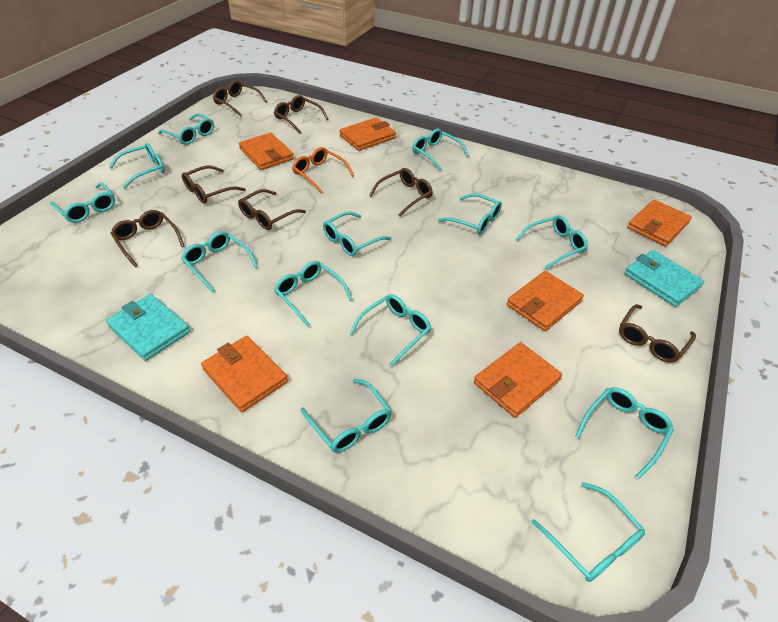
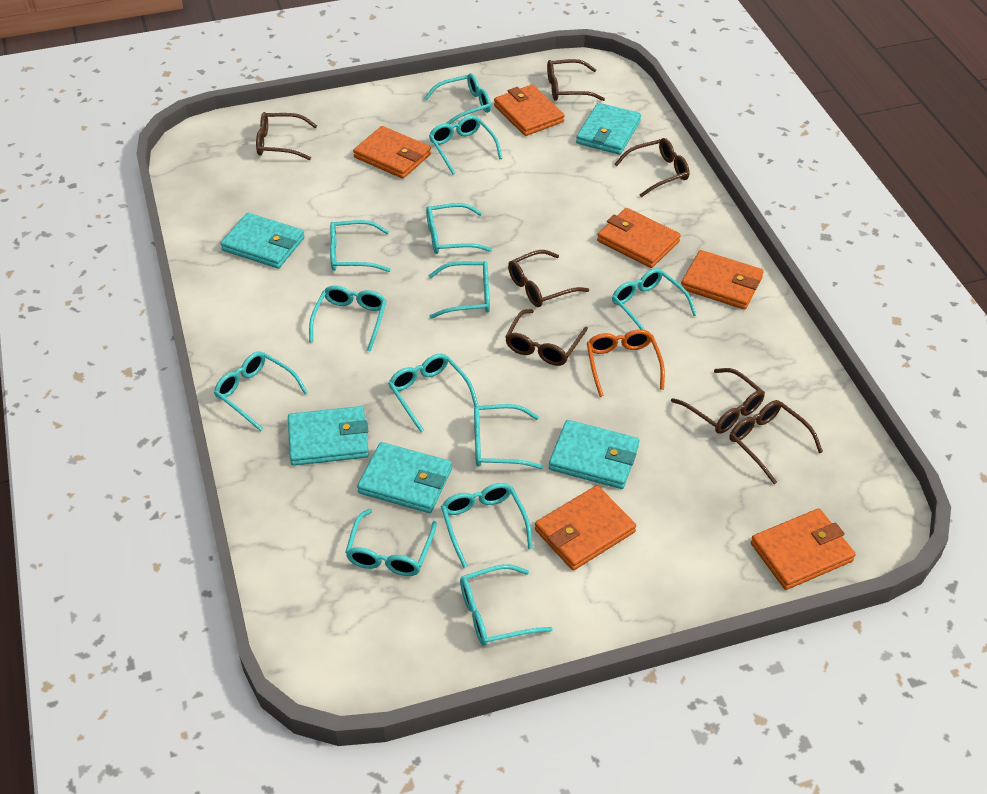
turquoise wallet: 2 -> 5

